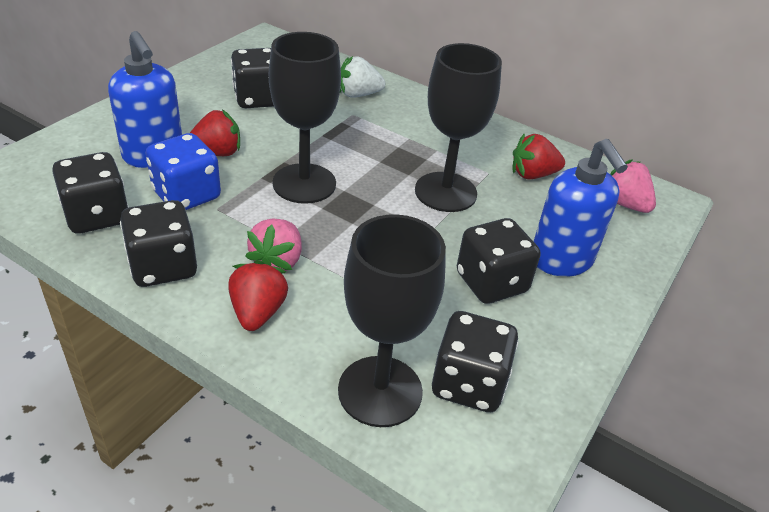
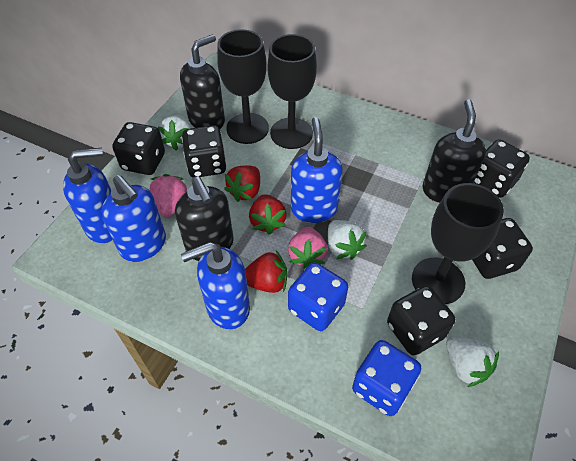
black soap dispenser: 0 -> 3
blue dice: 1 -> 2
blue soap dispenser: 2 -> 4
white strawberry: 1 -> 3

